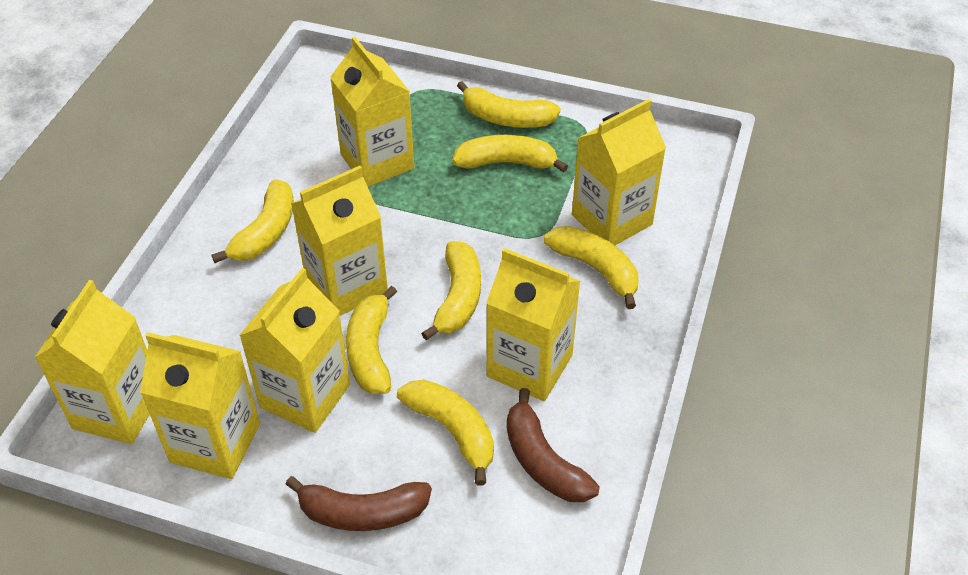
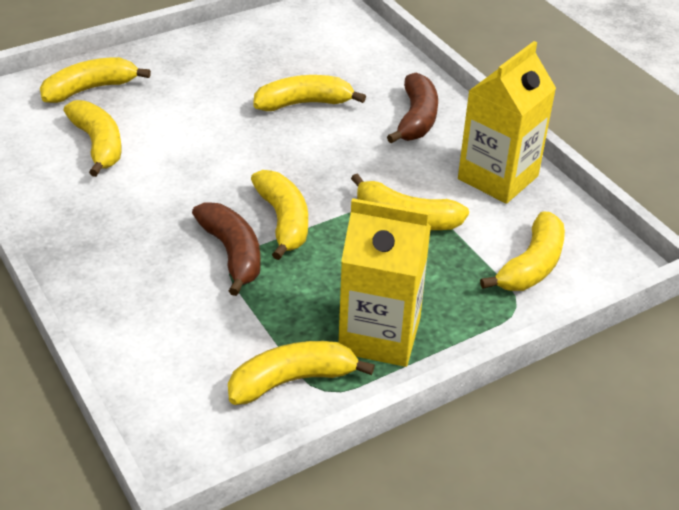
yellow carton: 7 -> 2

